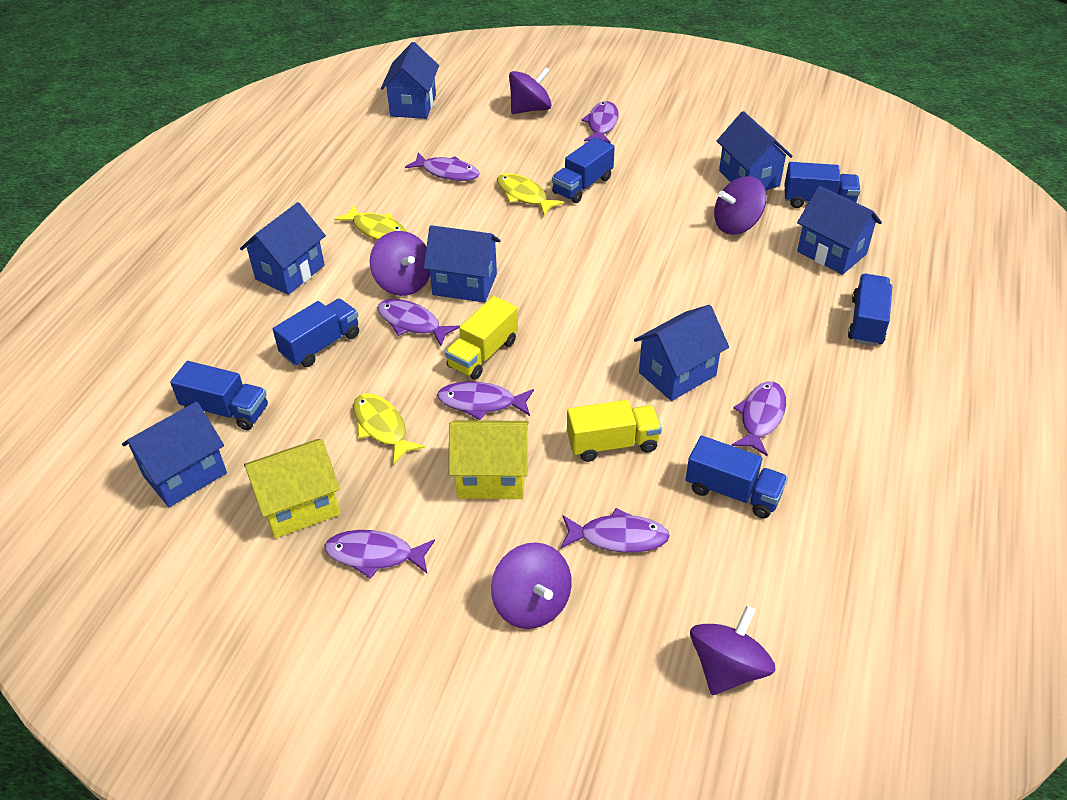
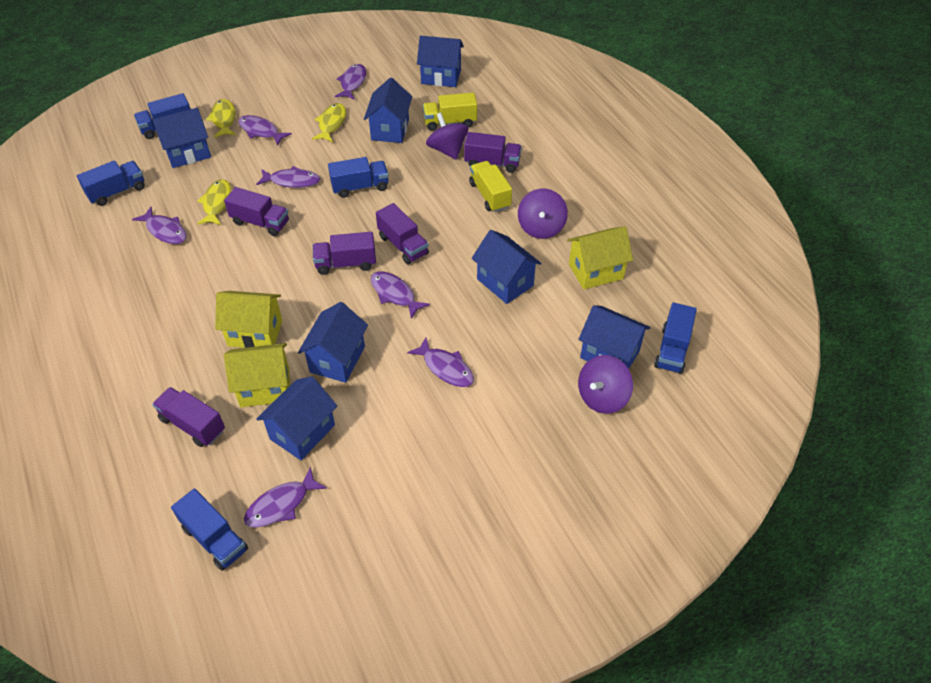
blue truck: 6 -> 5
purple spinning top: 5 -> 3
purple truck: 0 -> 5
yellow house: 2 -> 3

